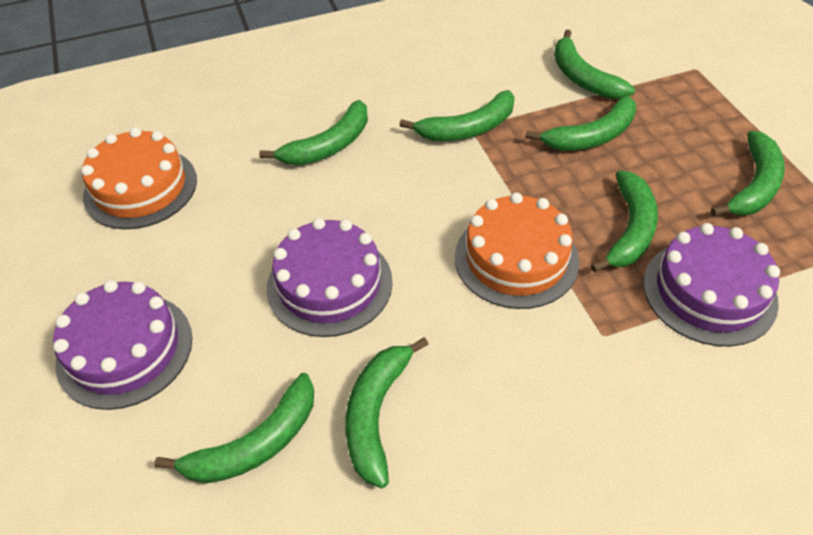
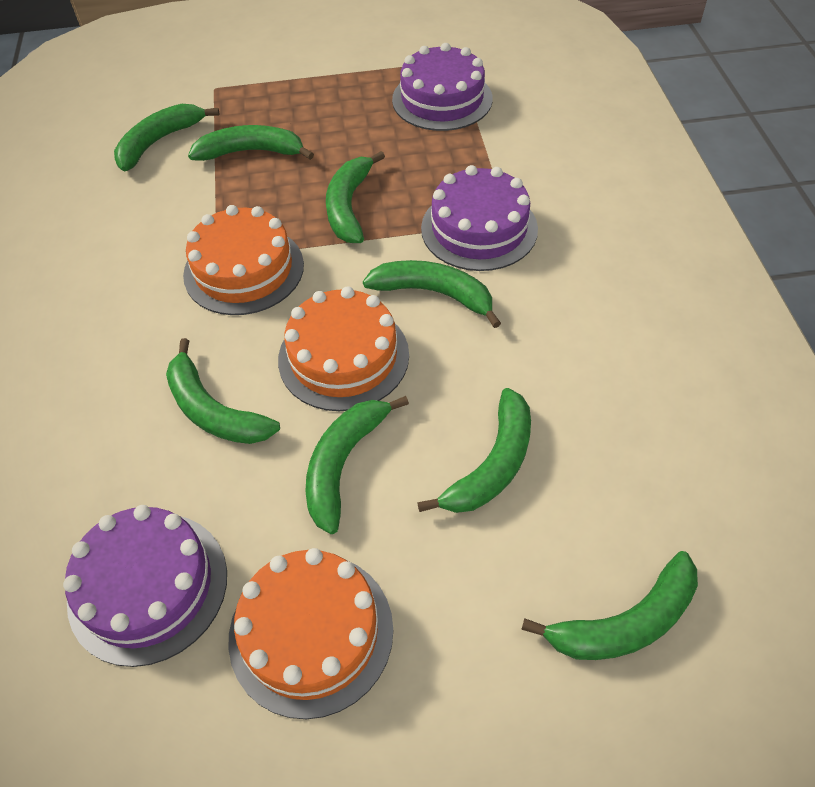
orange cake: 2 -> 3

